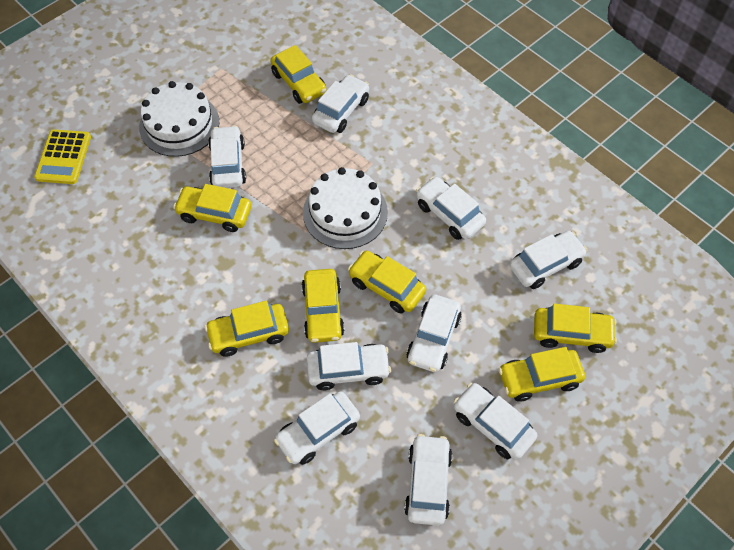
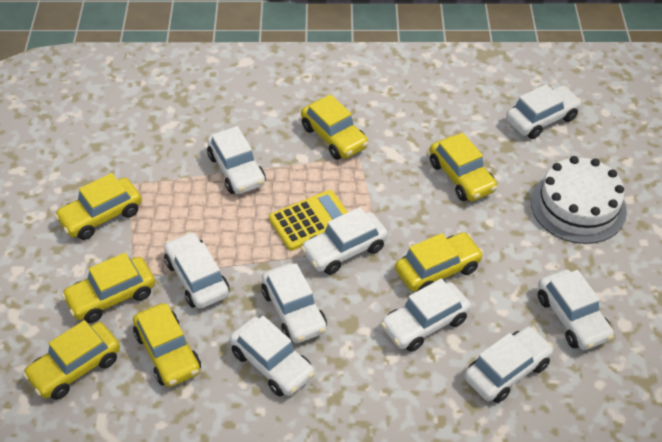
white cake: 2 -> 1

